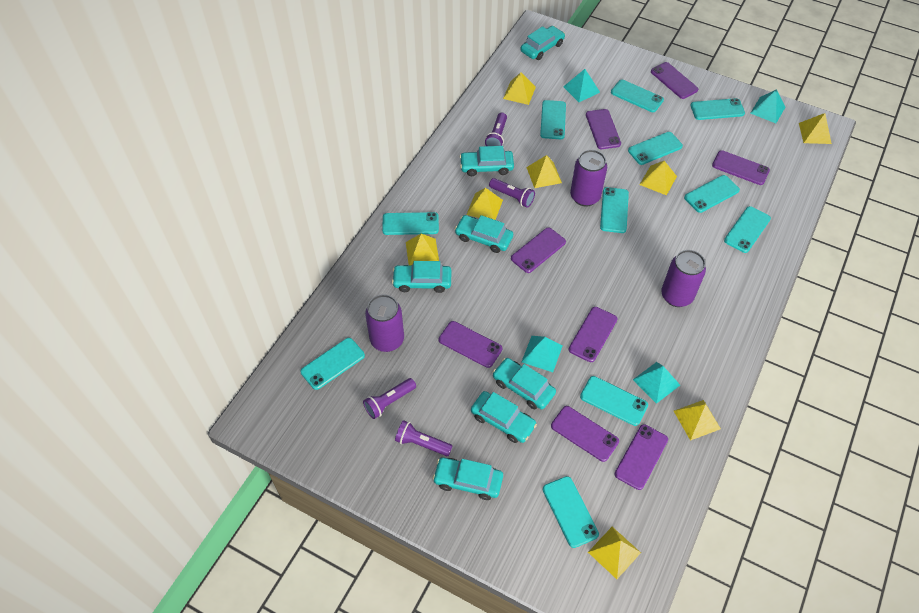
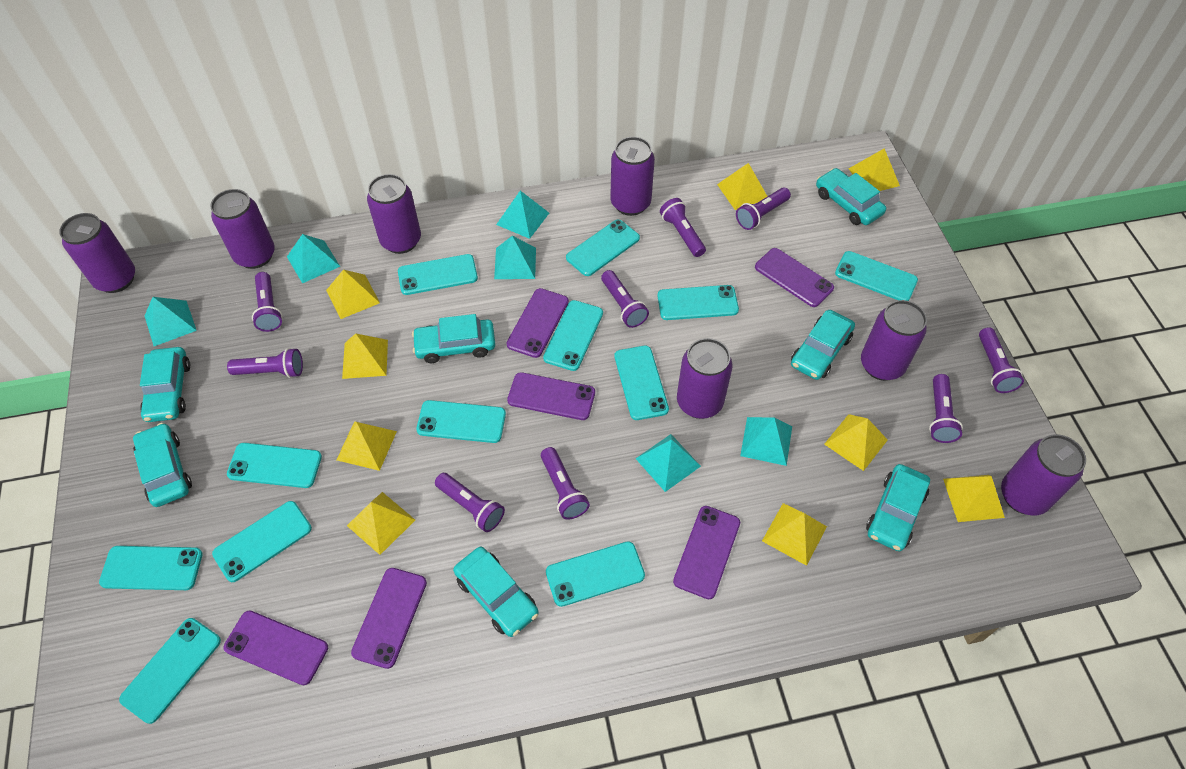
purple can: 3 -> 7
purple flashlight: 4 -> 9
purple phone: 8 -> 6
turquoise phone: 11 -> 12
turquoise pyramid: 4 -> 6
yellow pyramid: 8 -> 9

